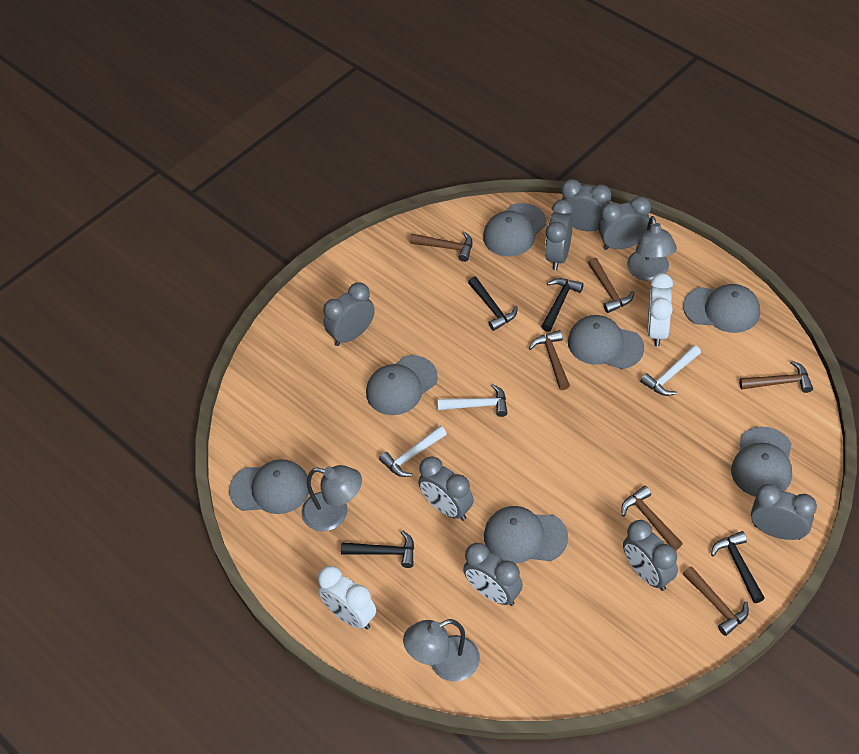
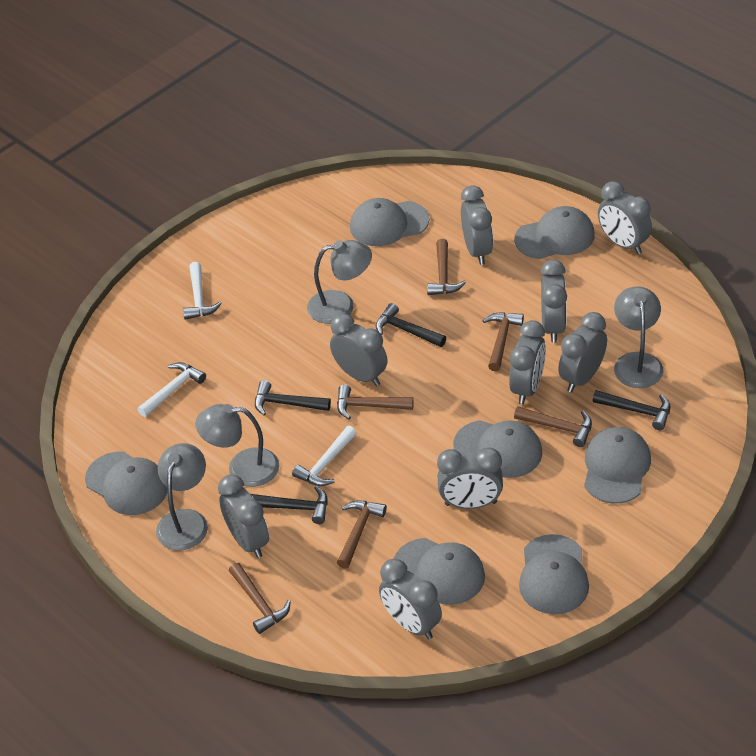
grey clock: 8 -> 9
grey lamp: 3 -> 4
white clock: 2 -> 0

